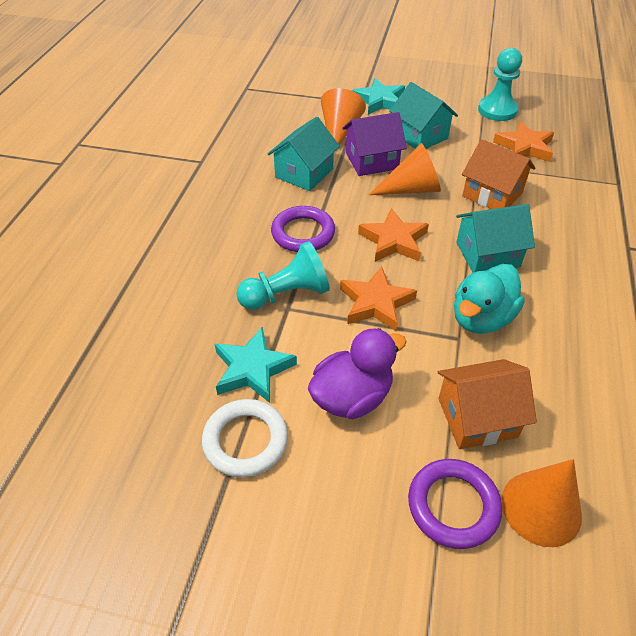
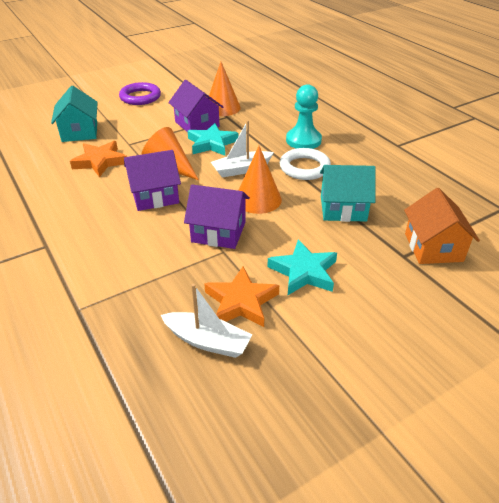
orange house: 2 -> 1
orange star: 3 -> 2
purple duck: 1 -> 0
purple house: 1 -> 3
purple ring: 2 -> 1
turquoise duck: 1 -> 0
turquoise house: 3 -> 2
turquoise pawn: 2 -> 1
white boat: 0 -> 2

